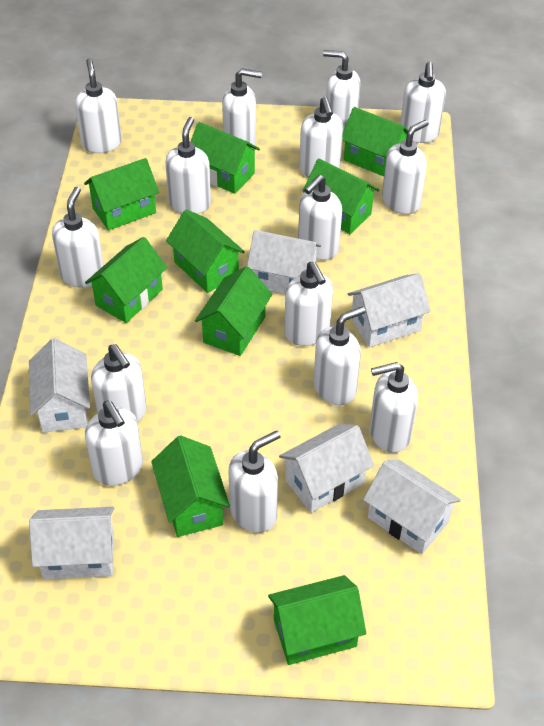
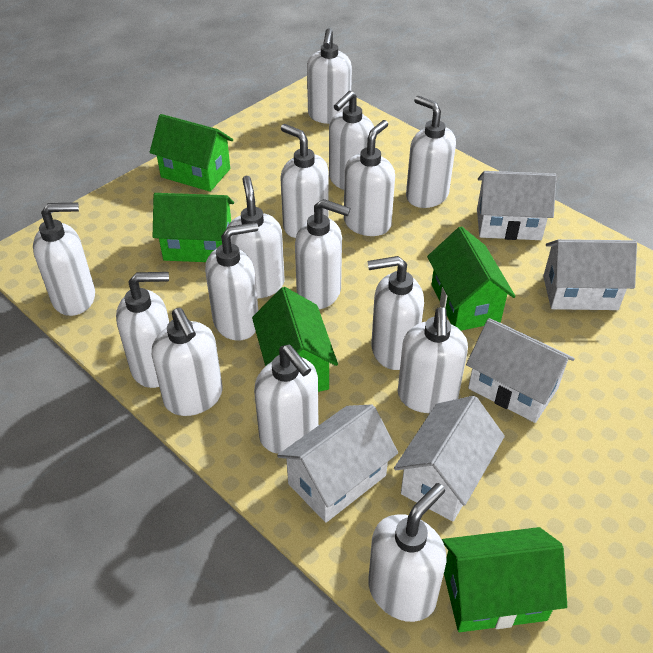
green house: 9 -> 5
white house: 6 -> 5

